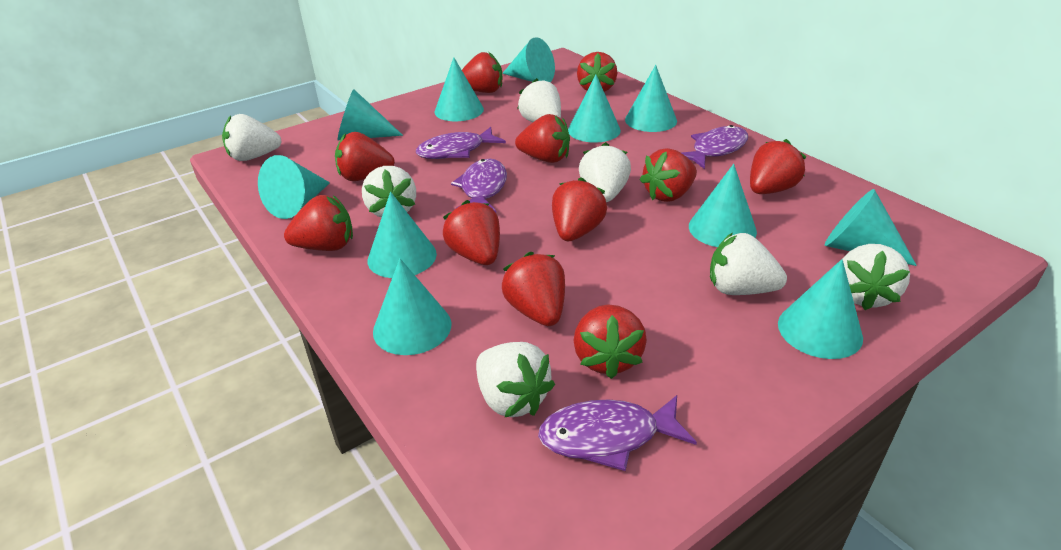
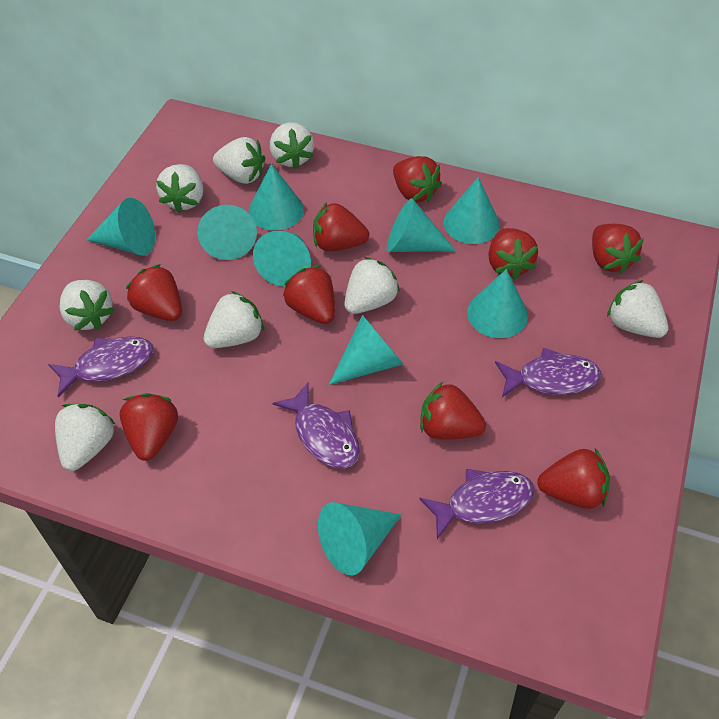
red strawberry: 11 -> 9
turquoise cone: 11 -> 9
white strawberry: 7 -> 8

